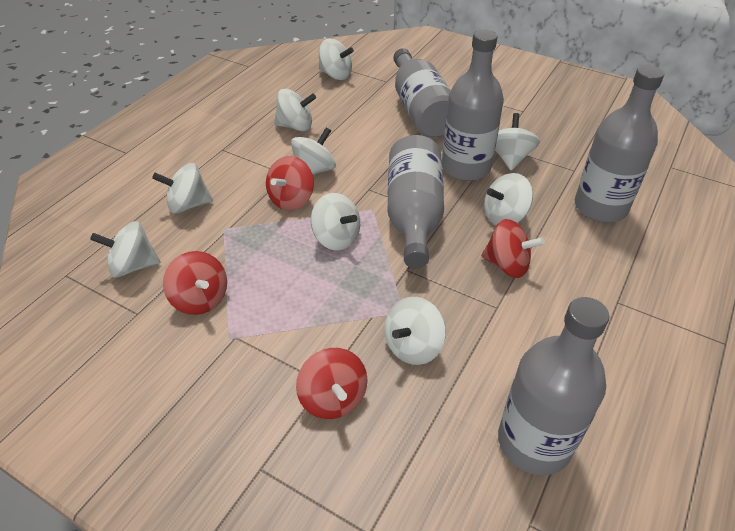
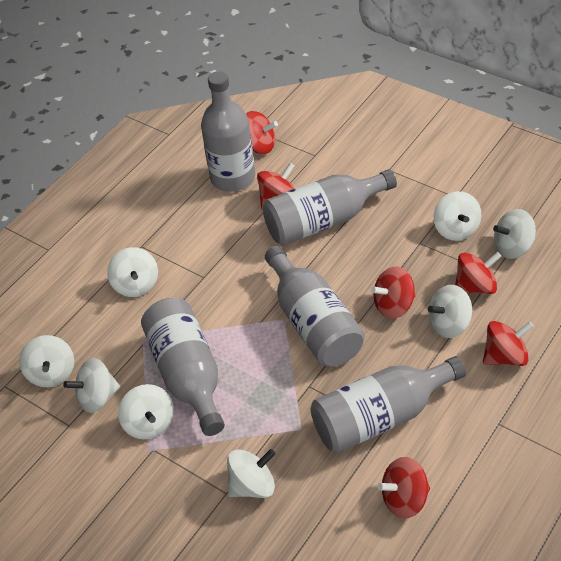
red spinning top: 4 -> 6
white spinning top: 9 -> 8

